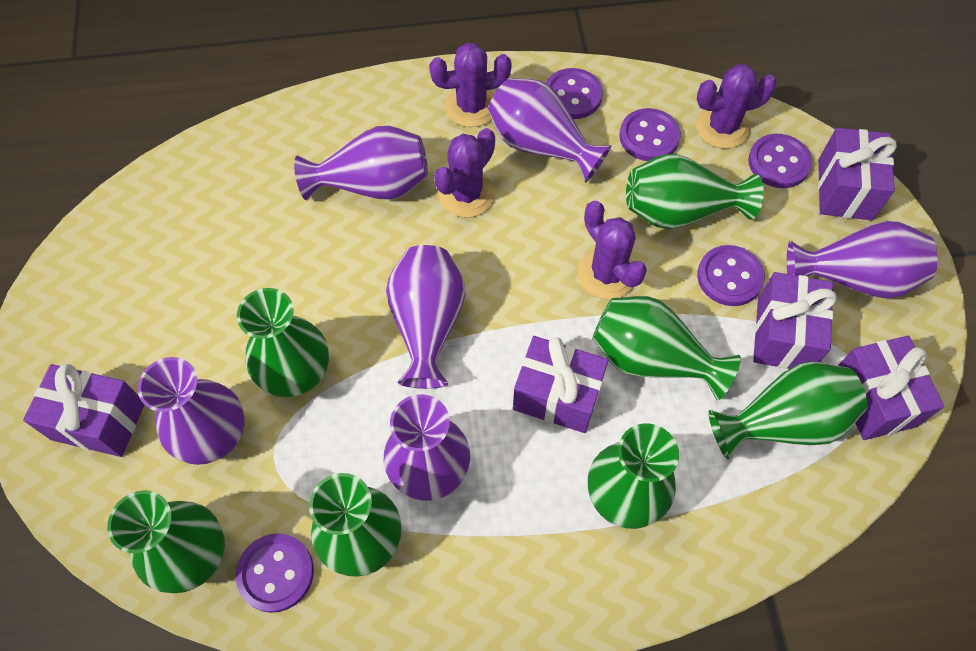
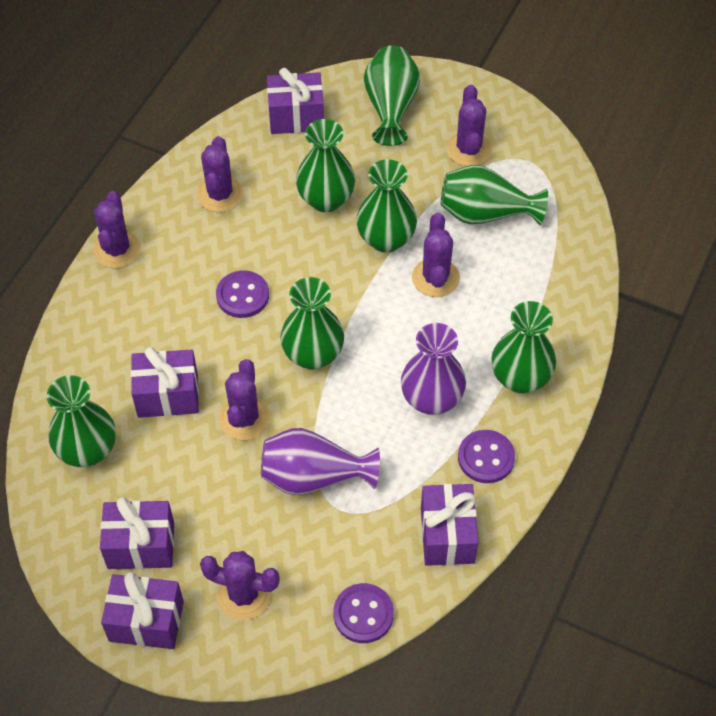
purple button: 5 -> 3
purple cactus: 4 -> 6
purple vase: 6 -> 2

